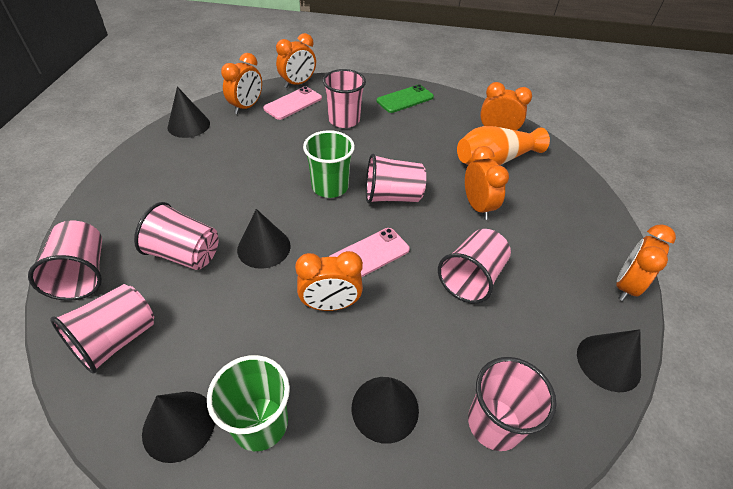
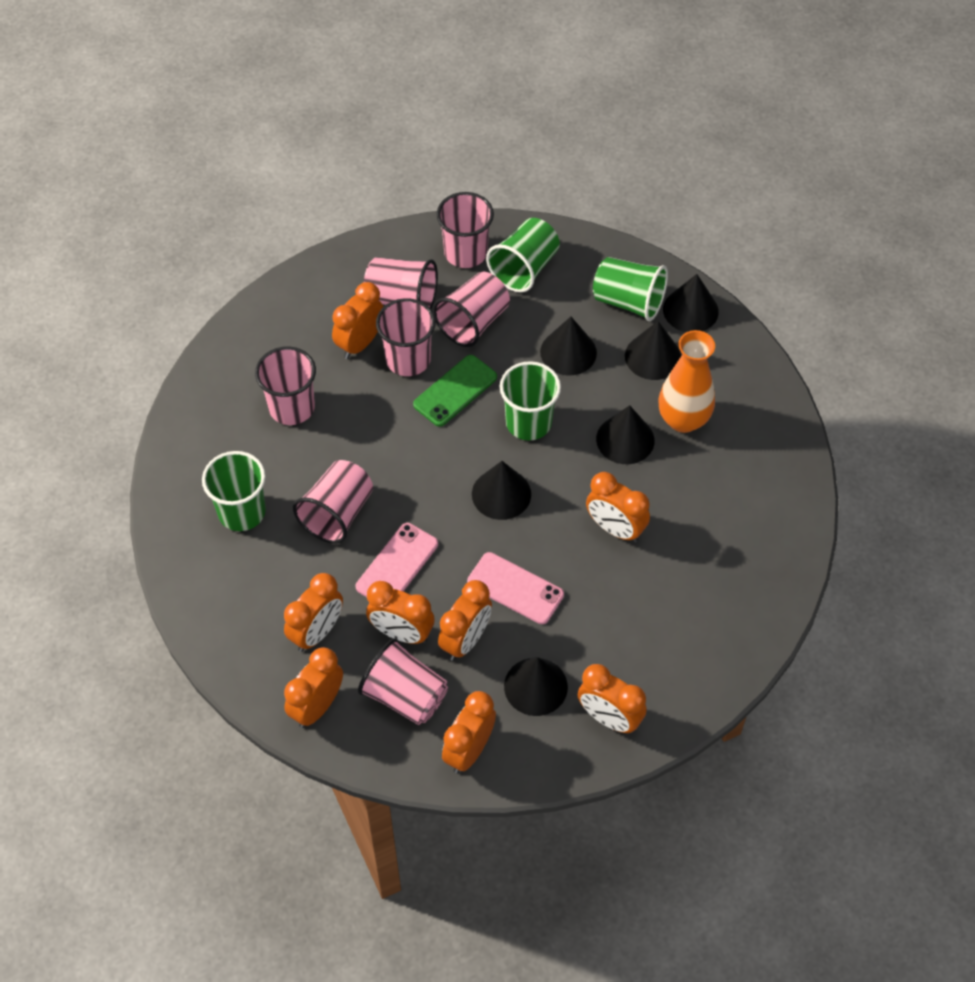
black cone: 5 -> 6
green cup: 2 -> 4
orange clock: 6 -> 8

